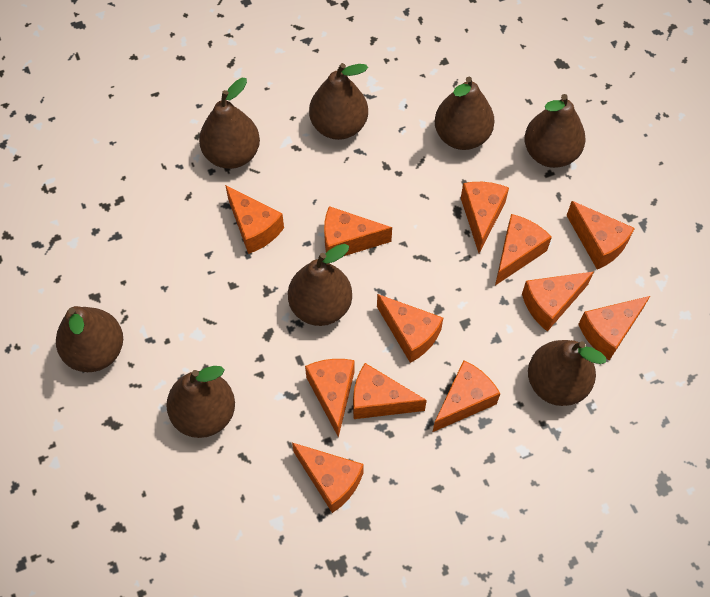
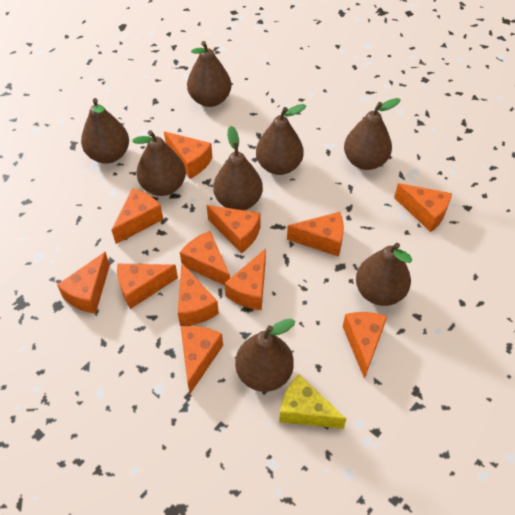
yellow cheese: 0 -> 1

